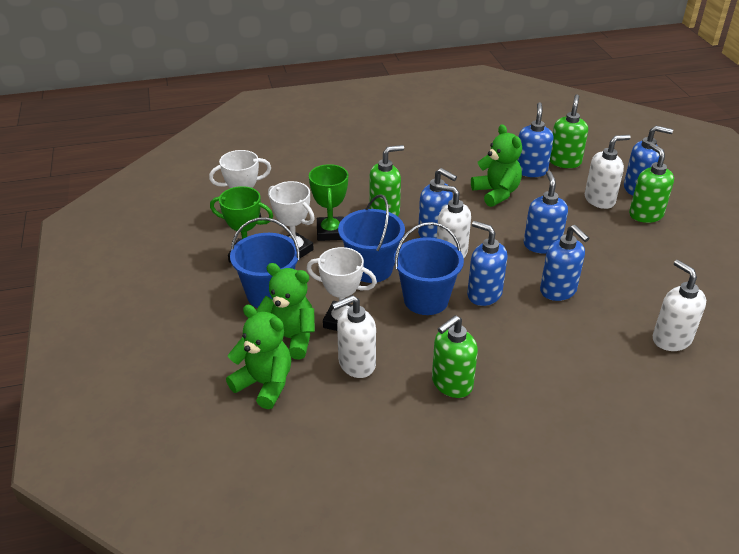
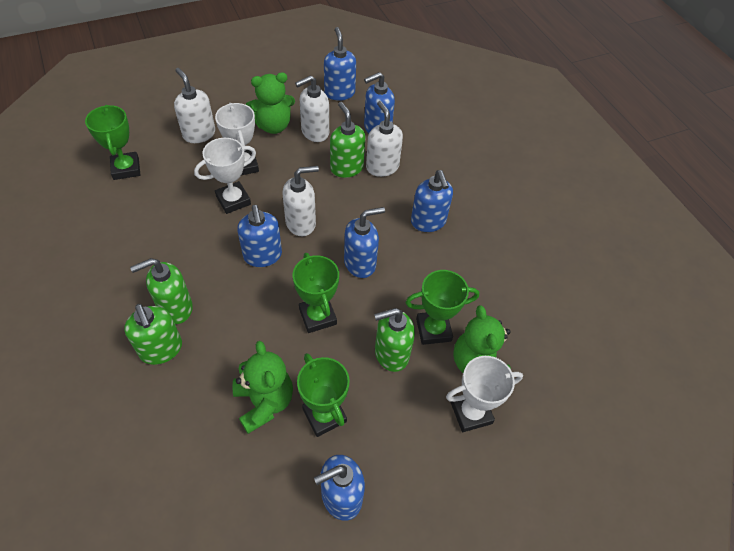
blue bucket: 3 -> 0
green trophy: 2 -> 4

